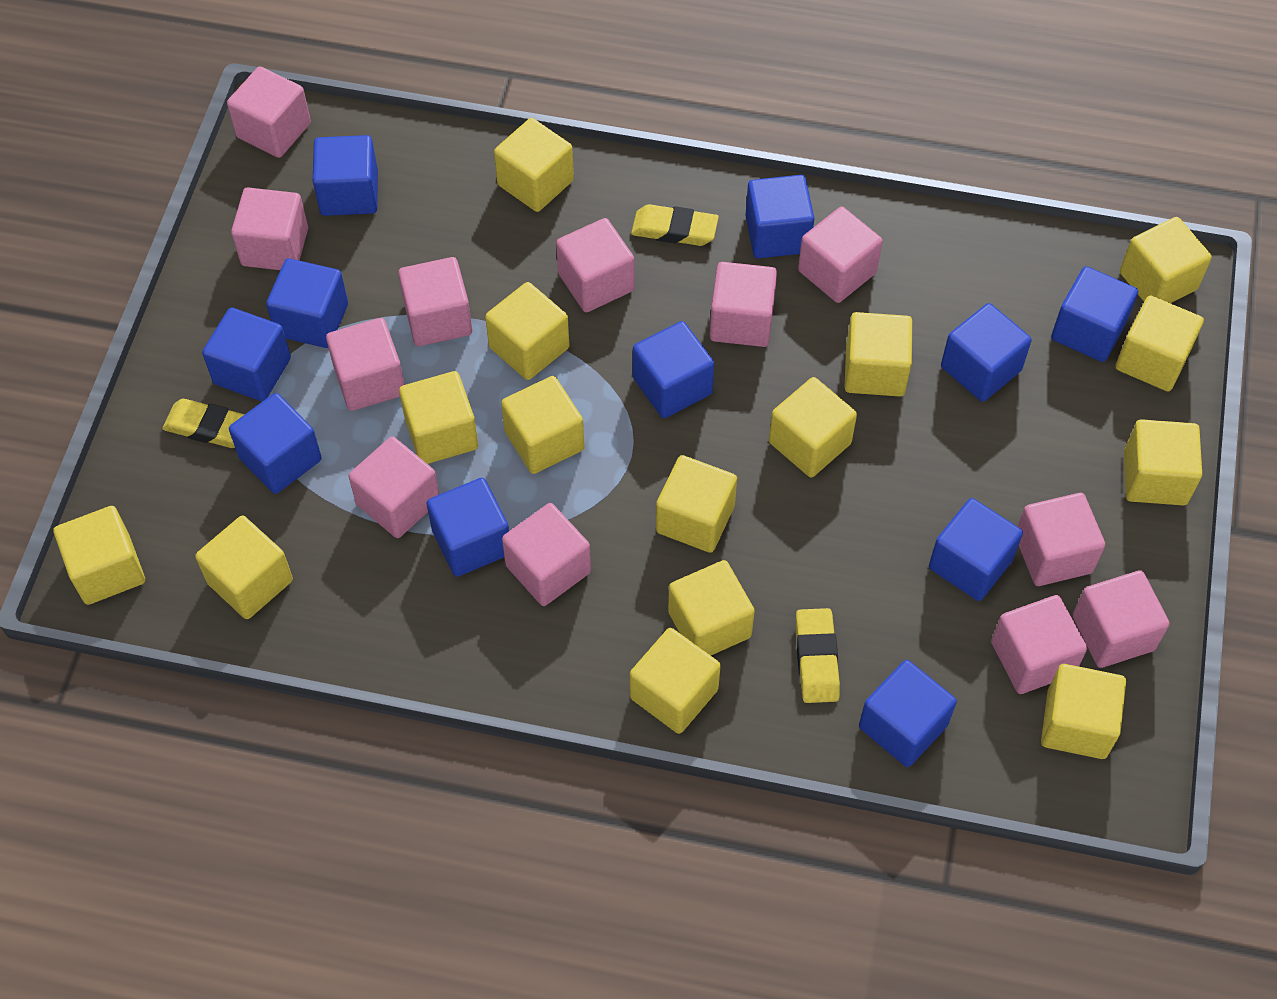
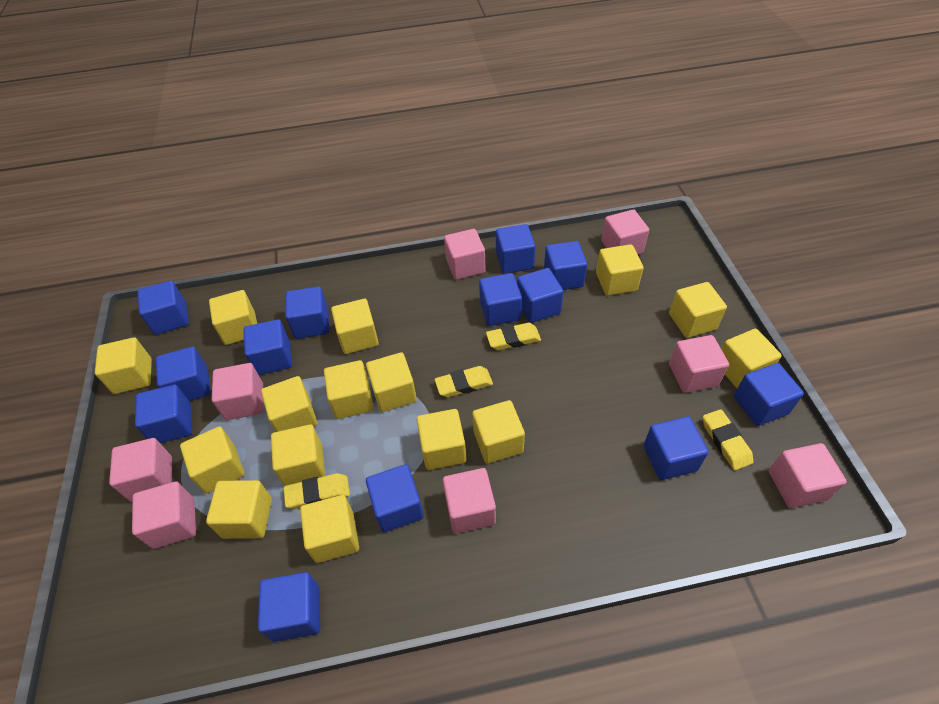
blue cube: 11 -> 13
pink cube: 12 -> 8
yellow eraser: 3 -> 4

